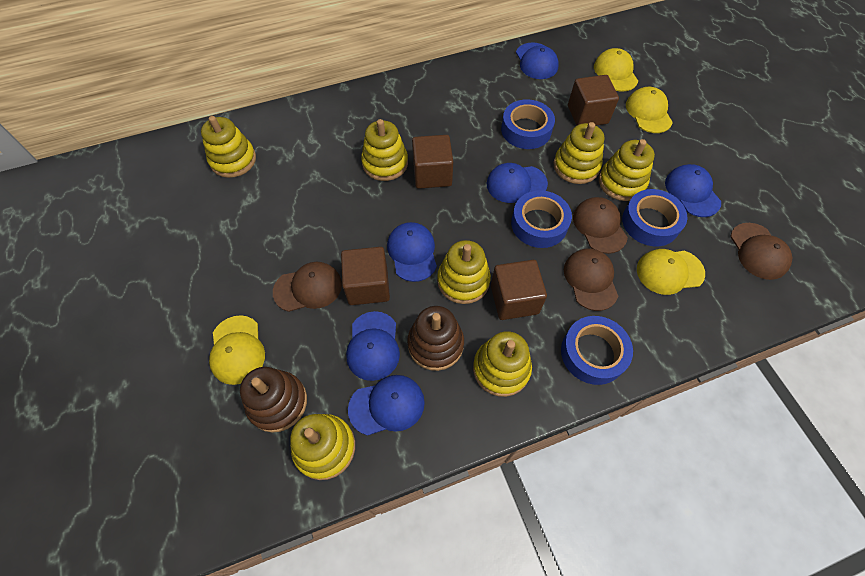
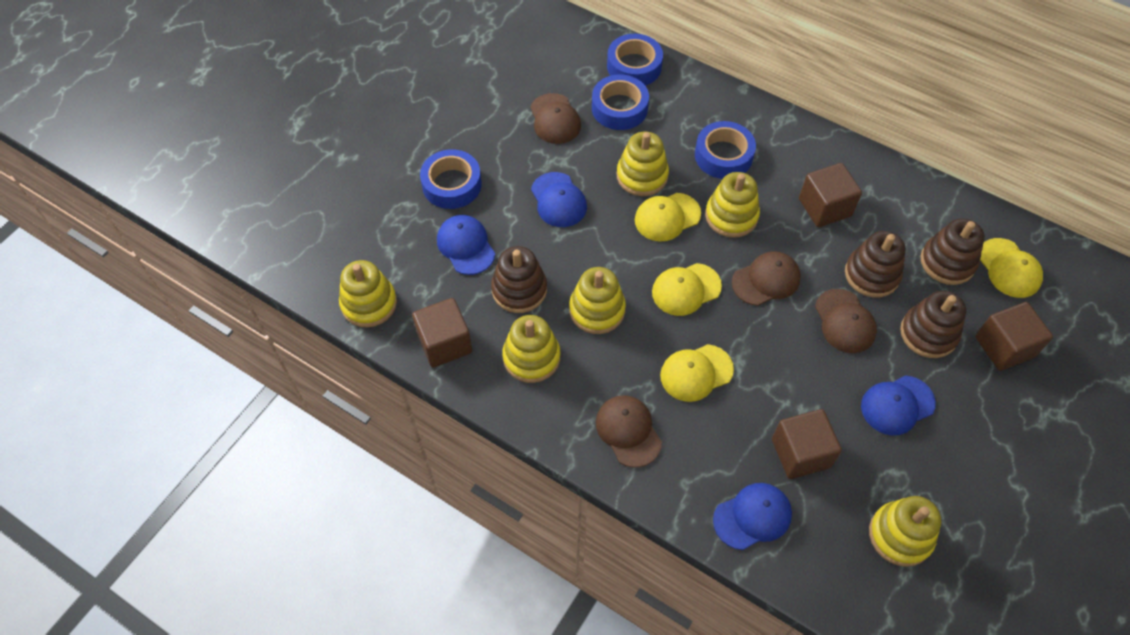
blue cap: 6 -> 4
brown stacking toy: 2 -> 4
yellow stacking toy: 7 -> 6

